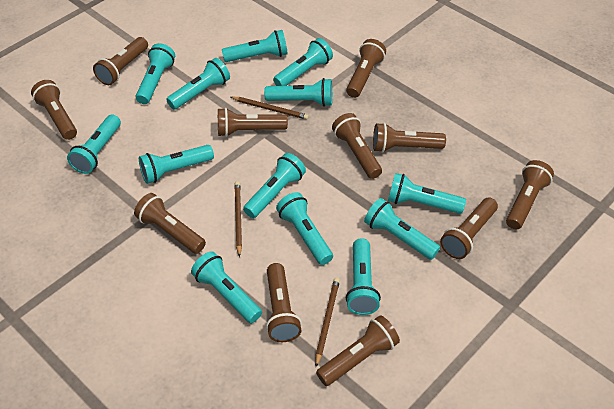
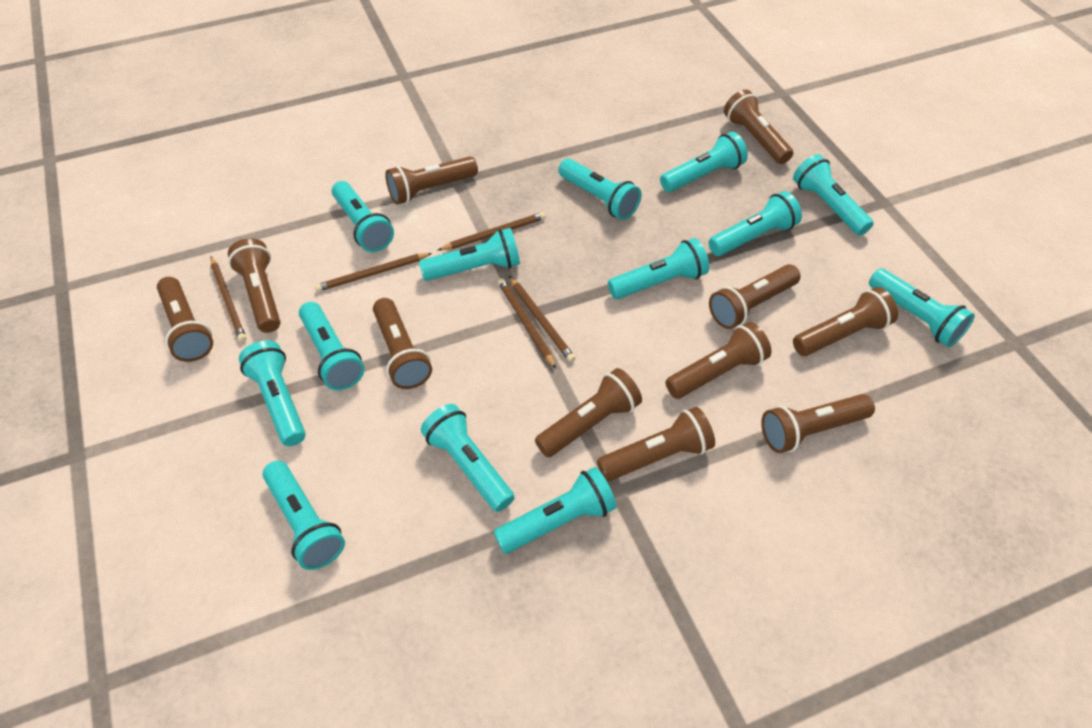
brown pencil: 3 -> 5

